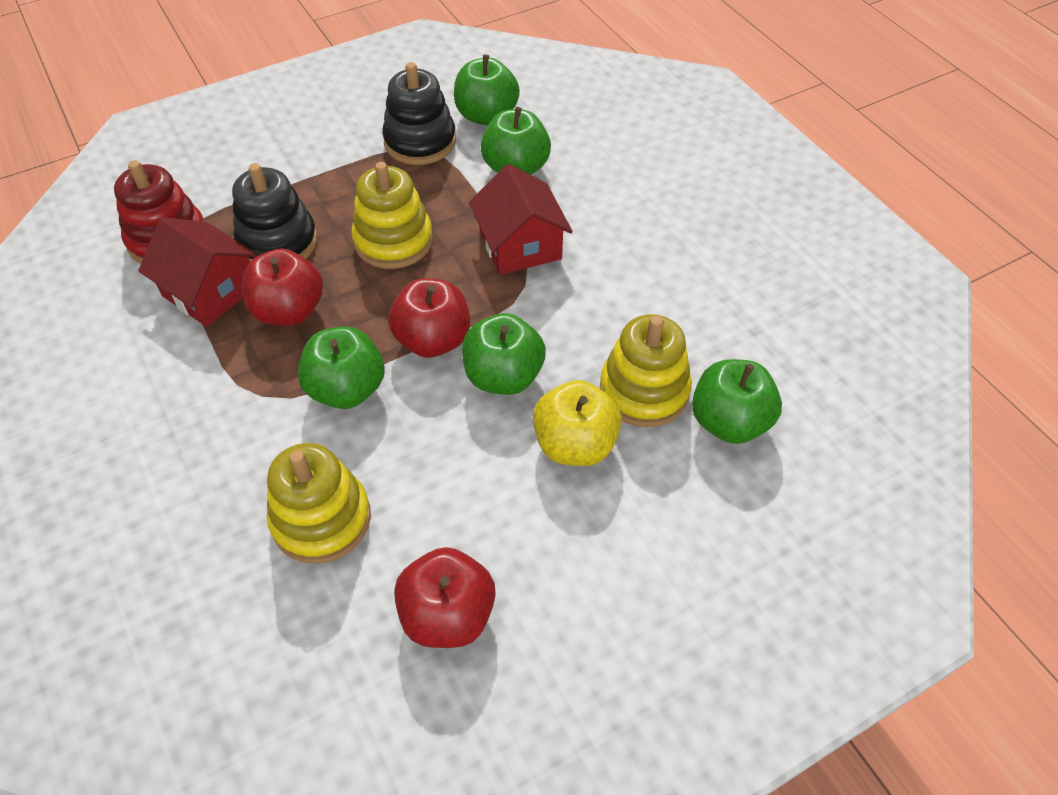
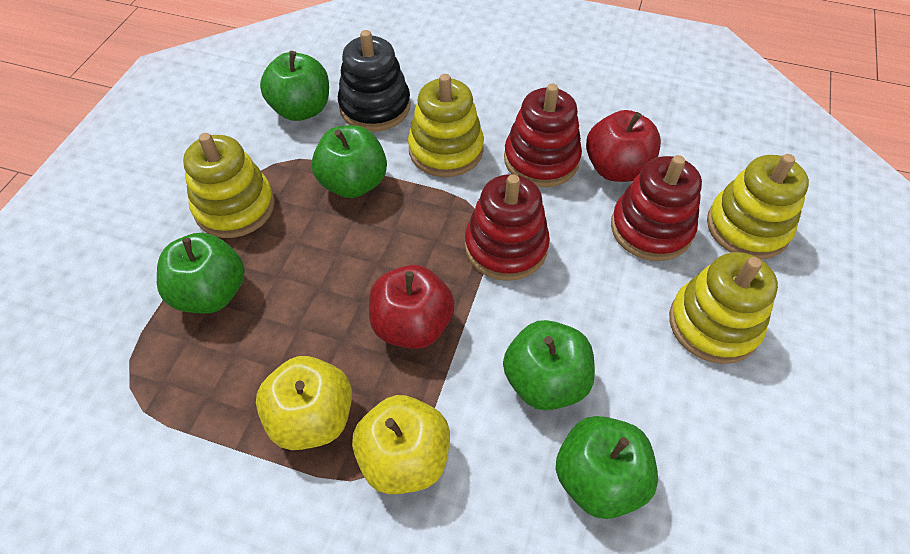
black stacking toy: 2 -> 1
red apple: 3 -> 2
red house: 2 -> 0
red stacking toy: 1 -> 3
yellow apple: 1 -> 2
yellow stacking toy: 3 -> 4

